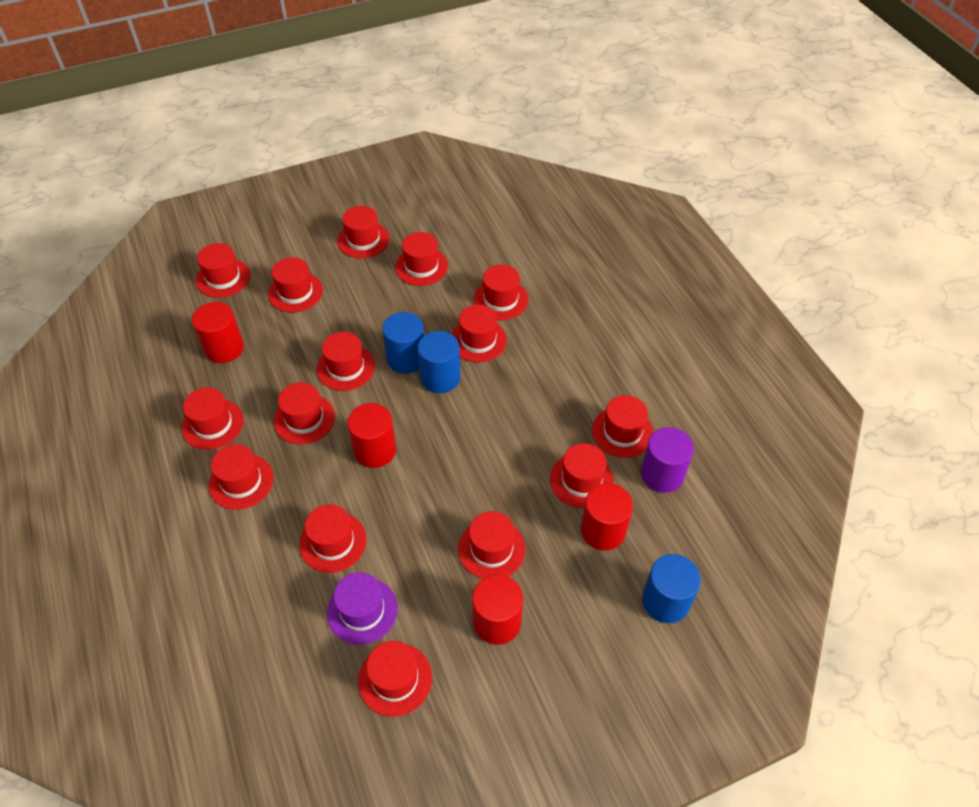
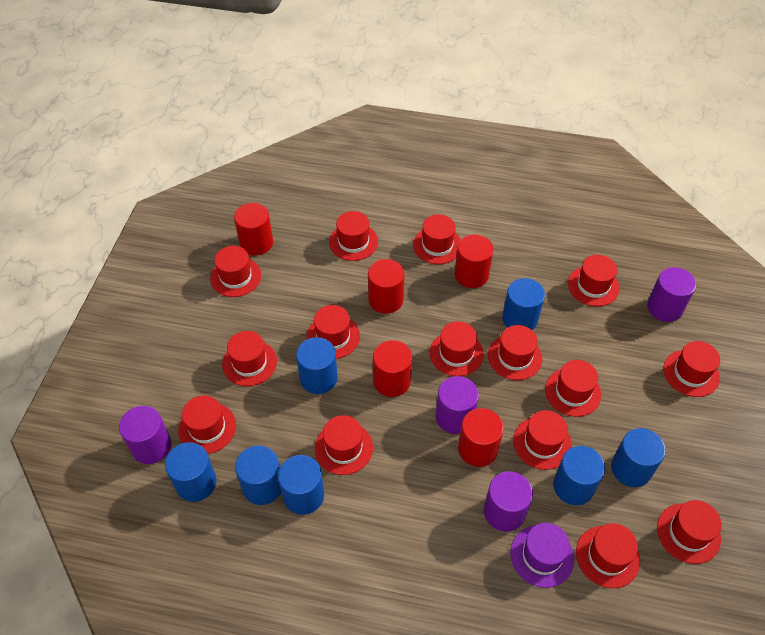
blue cylinder: 3 -> 7
purple cylinder: 1 -> 4
red cylinder: 4 -> 5

